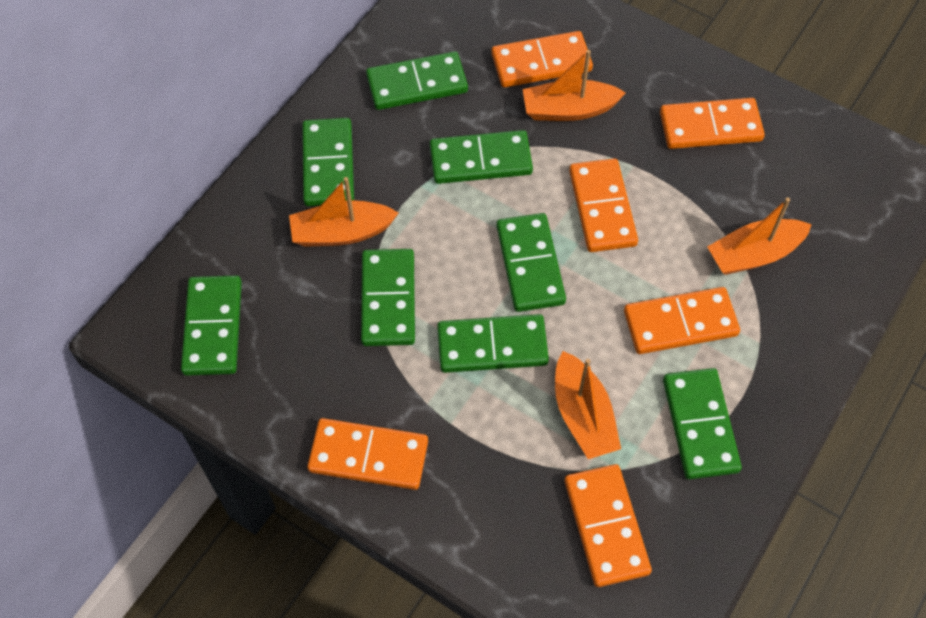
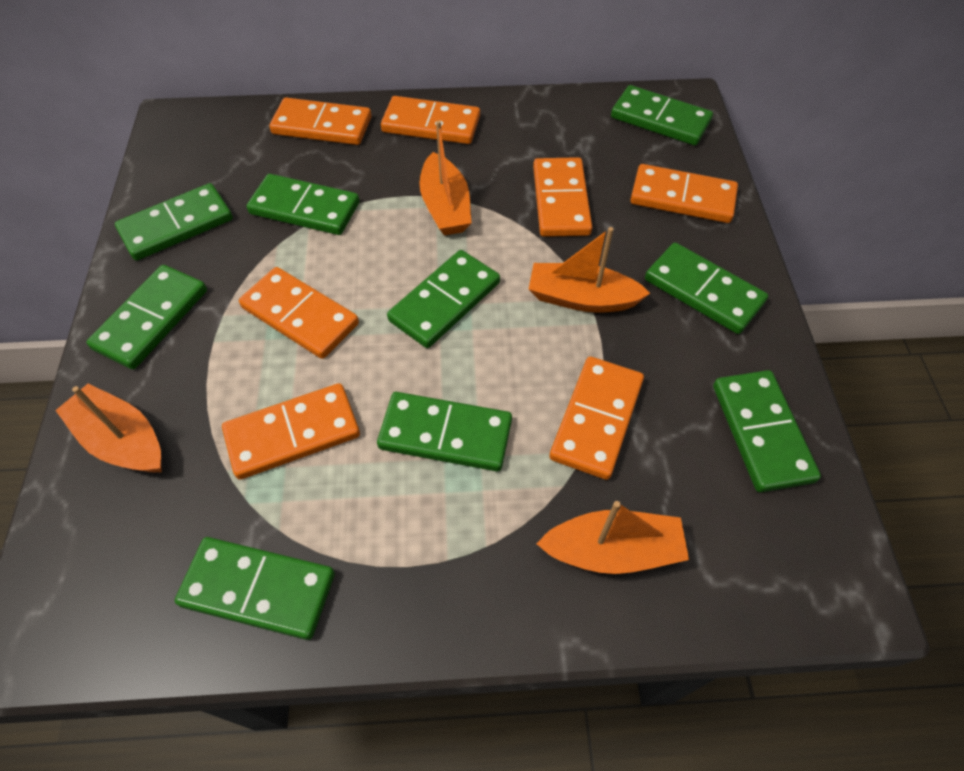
green domino: 8 -> 9
orange domino: 6 -> 7

